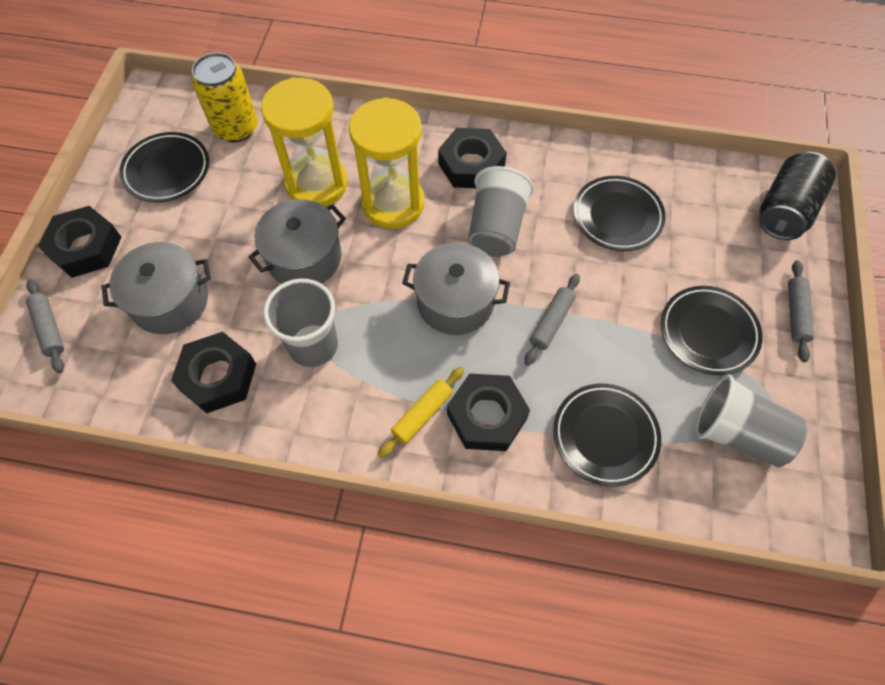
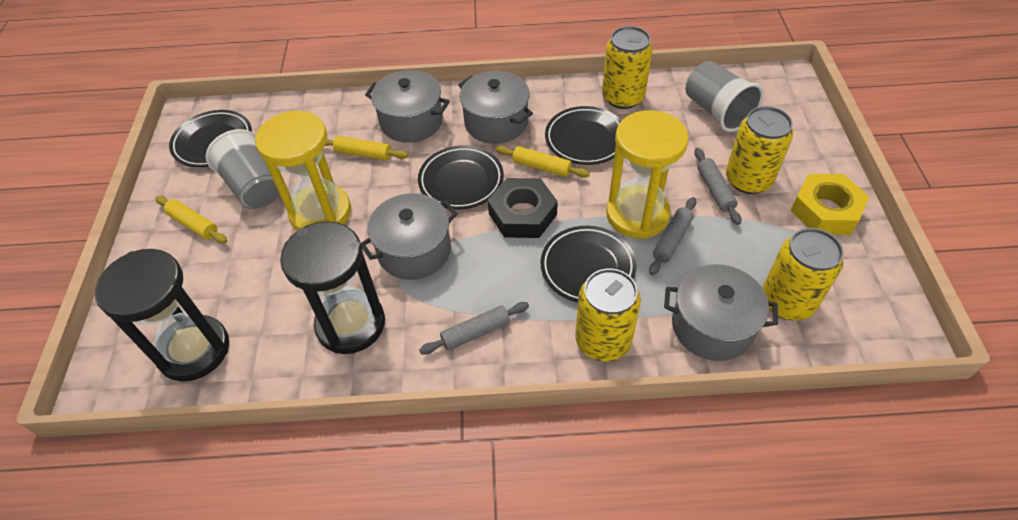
black can: 1 -> 0
black hourglass: 0 -> 2
black nut: 4 -> 1
grey cup: 3 -> 2
grey pot: 3 -> 4
yellow can: 1 -> 4
yellow nut: 0 -> 1
yellow rolling pin: 1 -> 3

